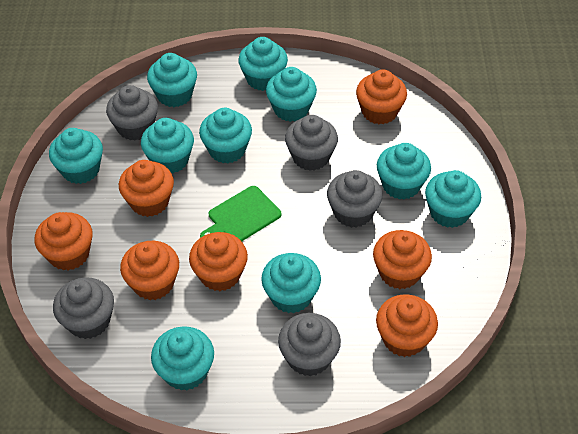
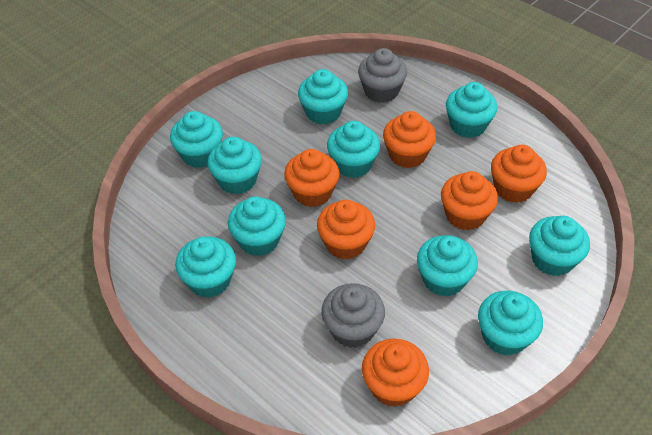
green cutting board: 1 -> 0
grey cupcake: 5 -> 2
orange cupcake: 7 -> 6

